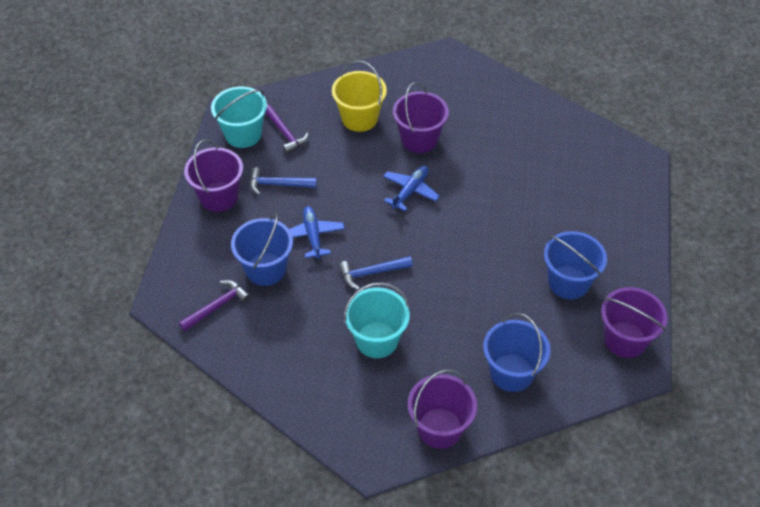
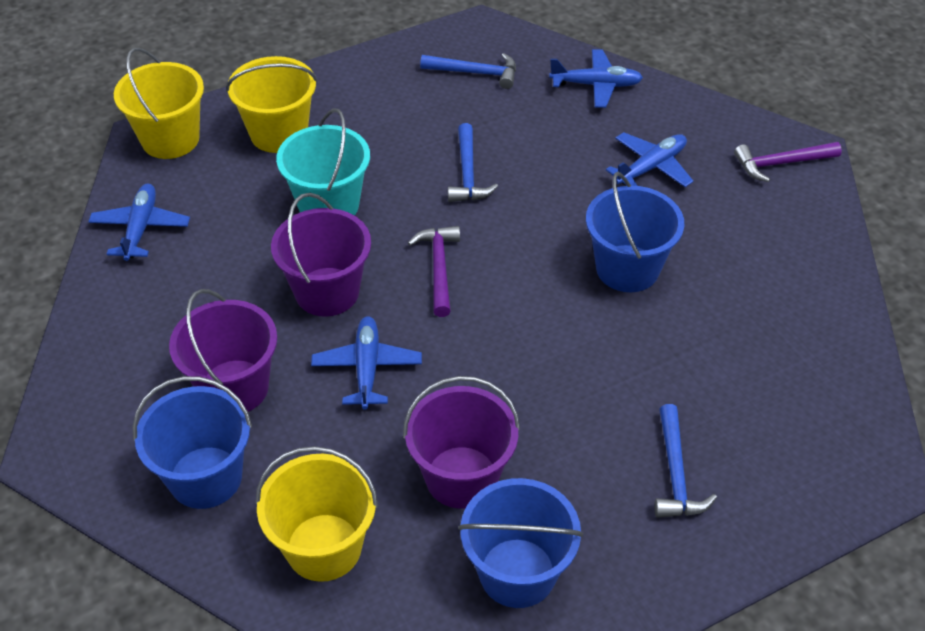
blue hammer: 2 -> 3
blue plane: 2 -> 4
purple bucket: 4 -> 3
turquoise bucket: 2 -> 1
yellow bucket: 1 -> 3

